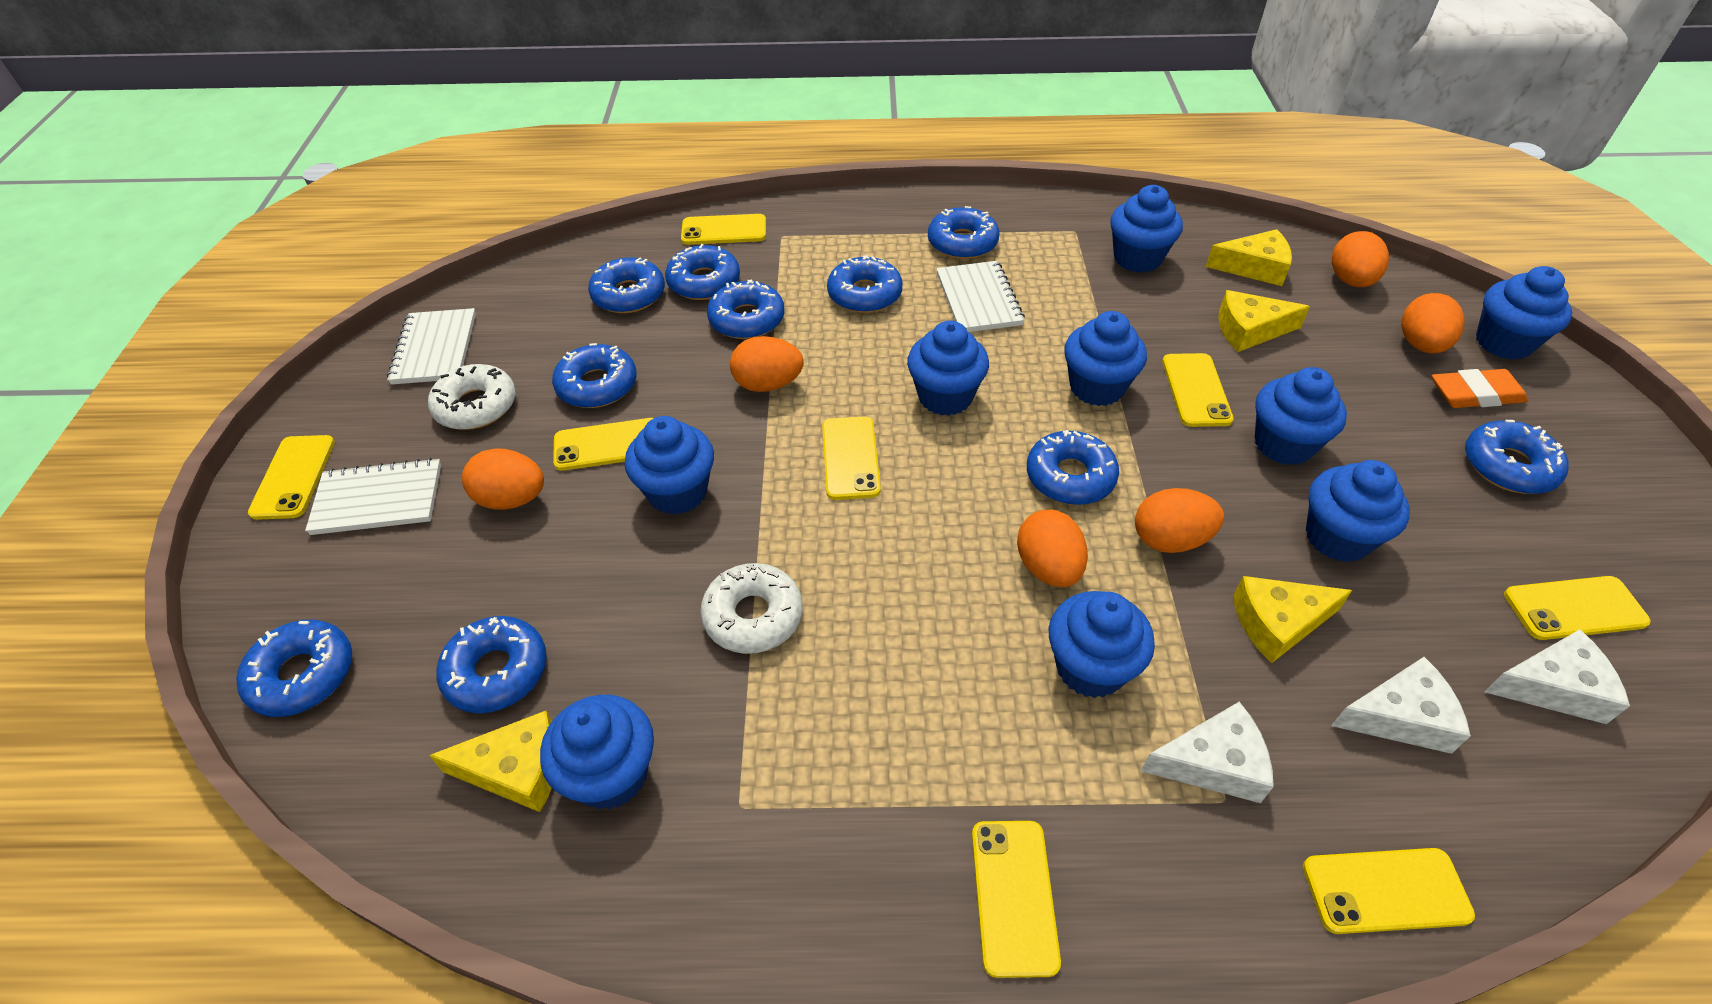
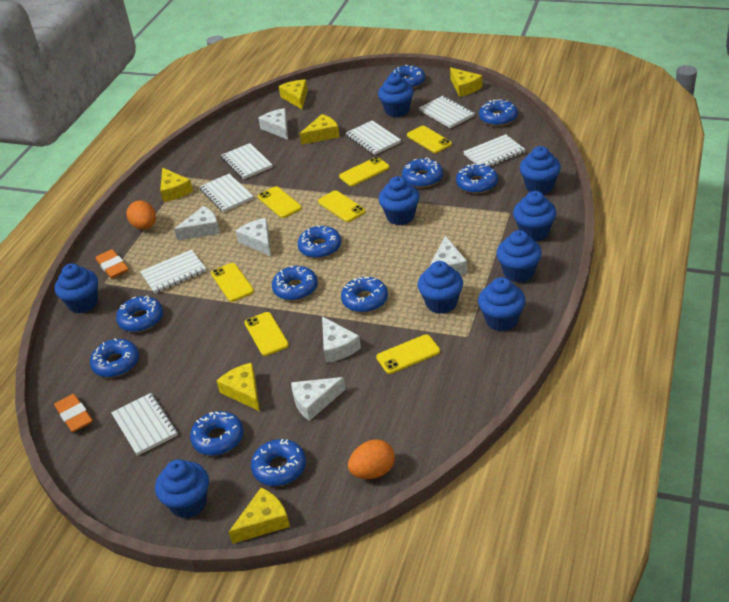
blue donut: 10 -> 11
orange egg: 6 -> 2
orange eraser: 1 -> 2
white cheese: 3 -> 6
white donut: 2 -> 0
white notebook: 3 -> 7
yellow cheese: 4 -> 6
yellow phone: 8 -> 7

